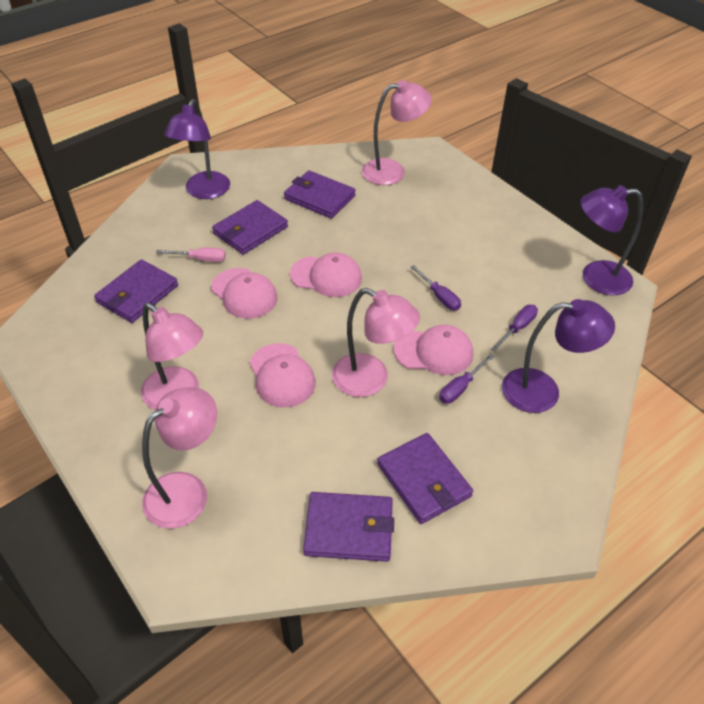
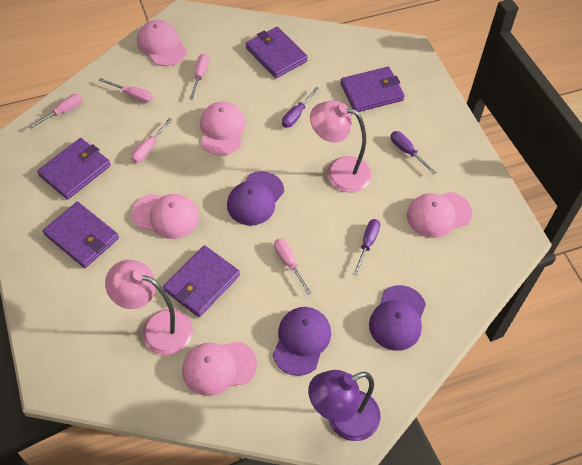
pink cap: 4 -> 5
pink lamp: 4 -> 2
pink screwdriver: 1 -> 5
purple cap: 0 -> 3
purple lamp: 3 -> 1

